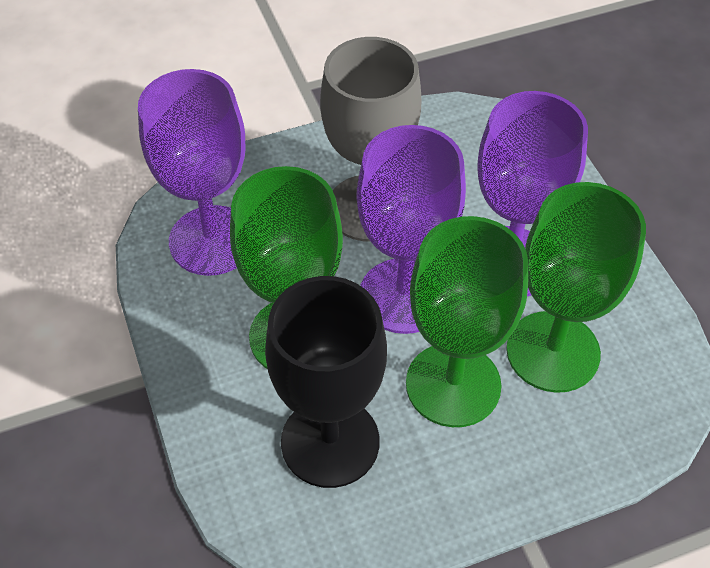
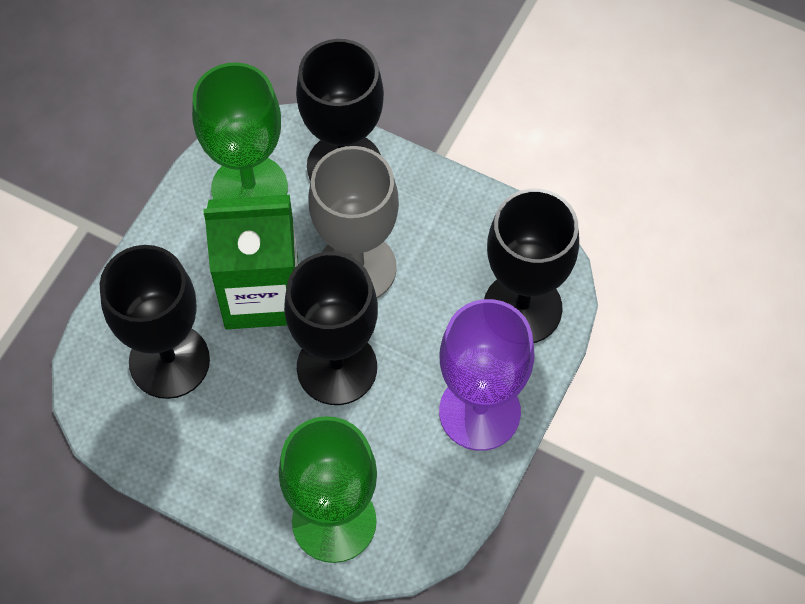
black goblet: 1 -> 4
green carton: 0 -> 1
green goblet: 3 -> 2
purple goblet: 3 -> 1

